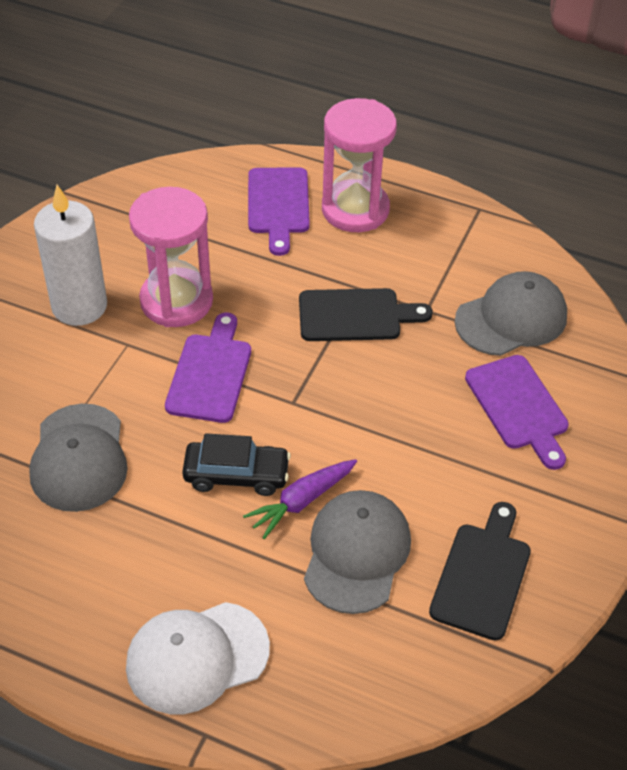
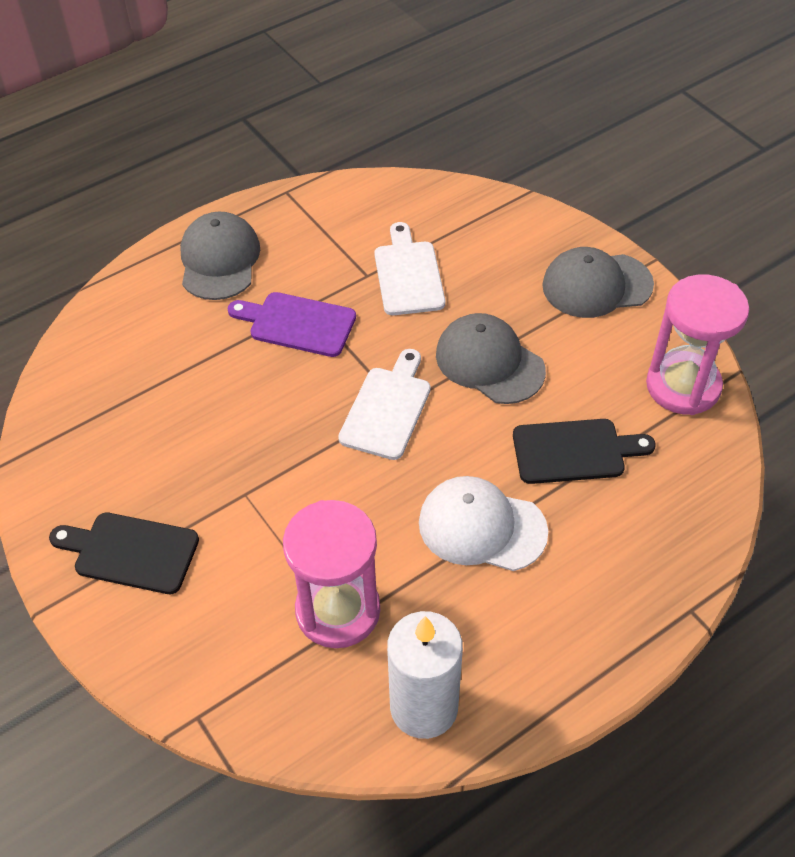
black car: 1 -> 0
purple carrot: 1 -> 0
purple cutting board: 3 -> 1
white cutting board: 0 -> 2

